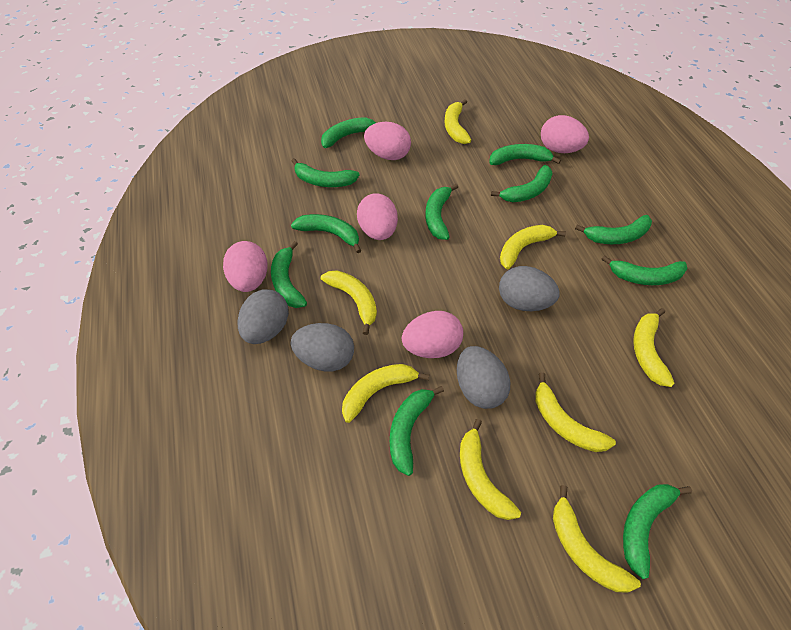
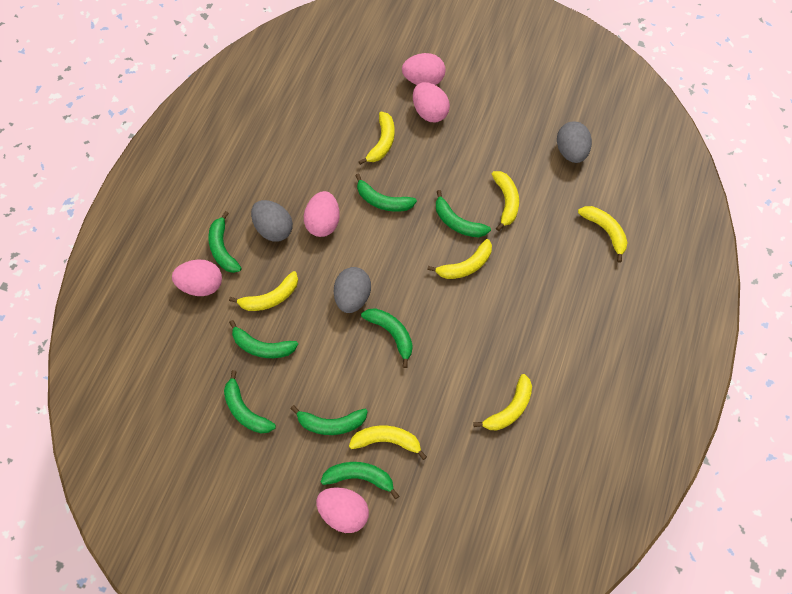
green banana: 11 -> 8
grey egg: 4 -> 3
yellow banana: 8 -> 7

